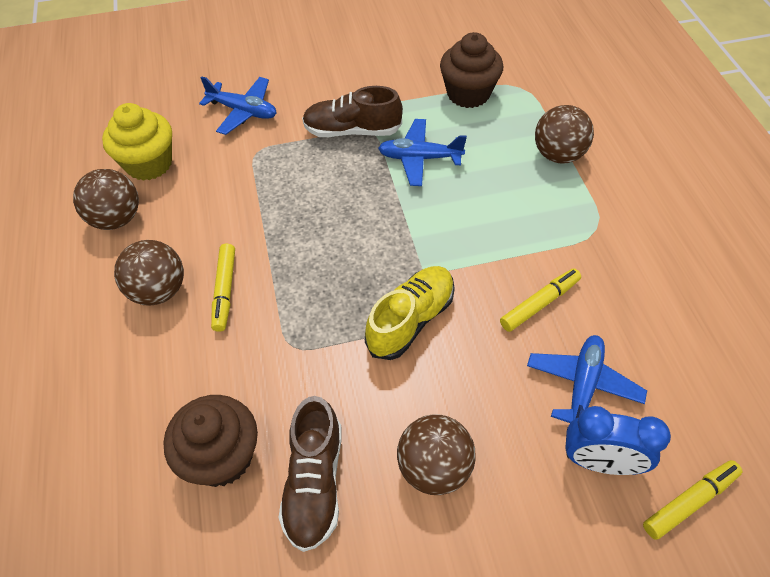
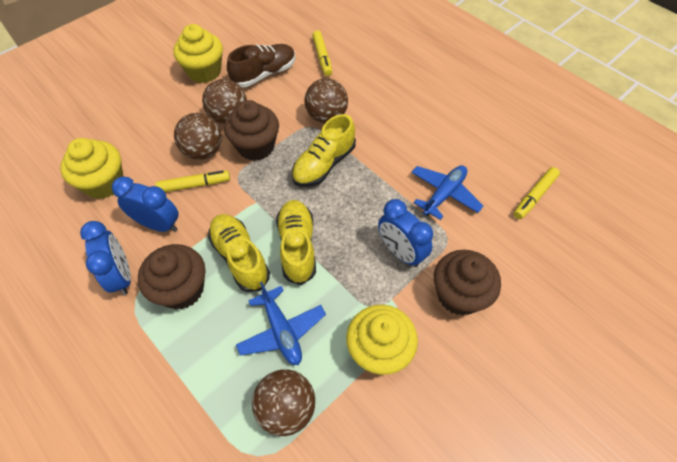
blue clock: 1 -> 3
blue plane: 3 -> 2
brown cupcake: 2 -> 3
brown shoe: 2 -> 1
yellow cupcake: 1 -> 3
yellow shoe: 1 -> 3

